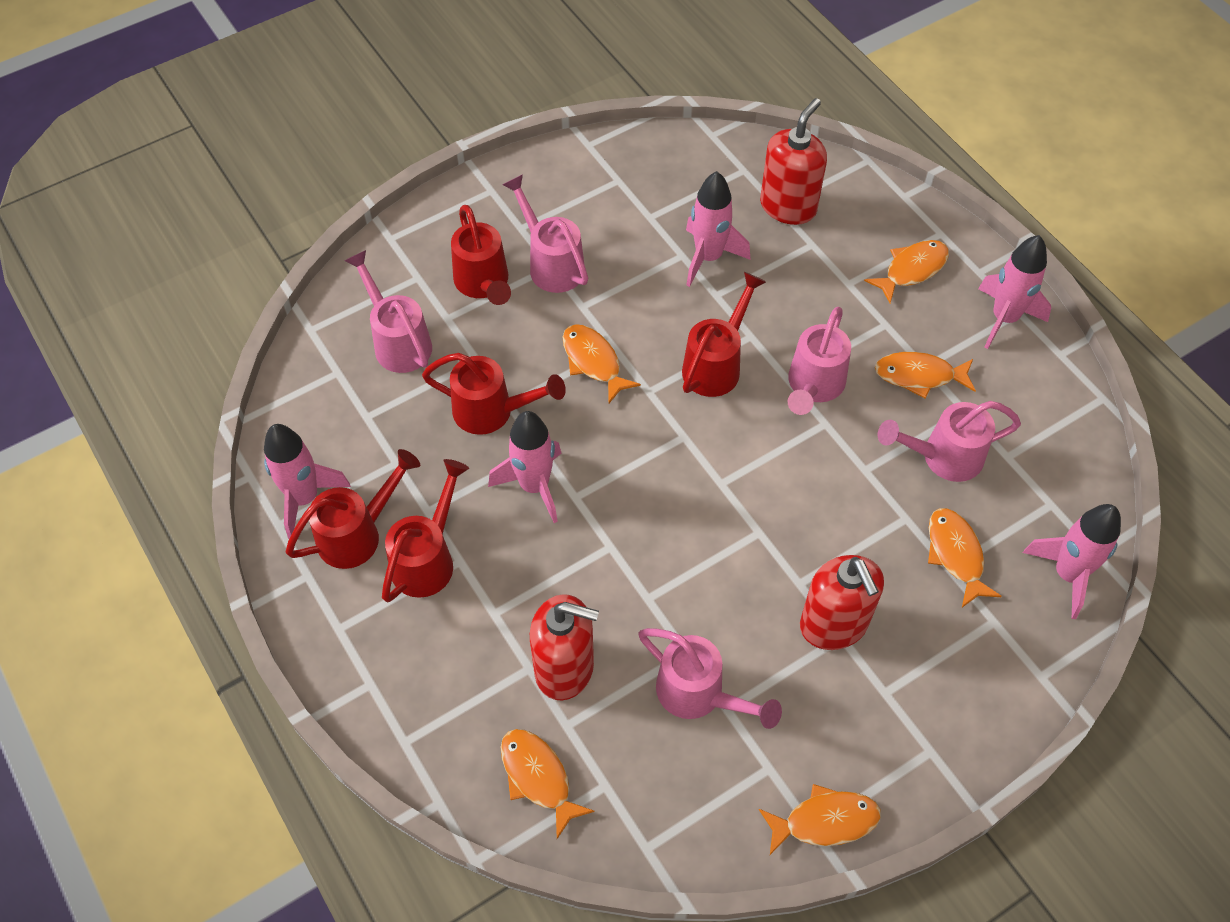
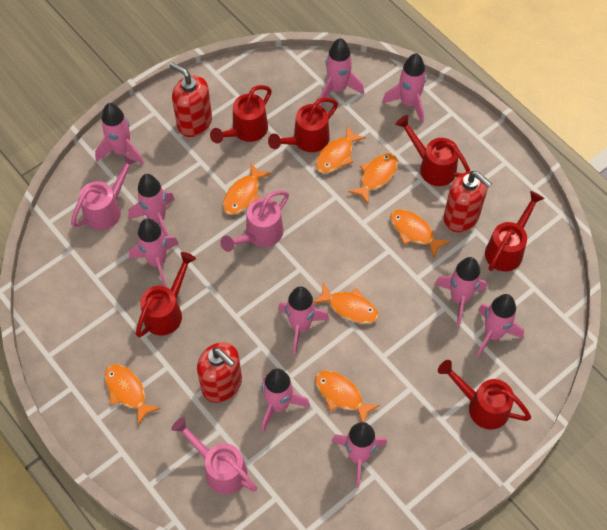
orange fish: 6 -> 7
pink rocket: 5 -> 10
pink watering can: 5 -> 3
red watering can: 5 -> 6

